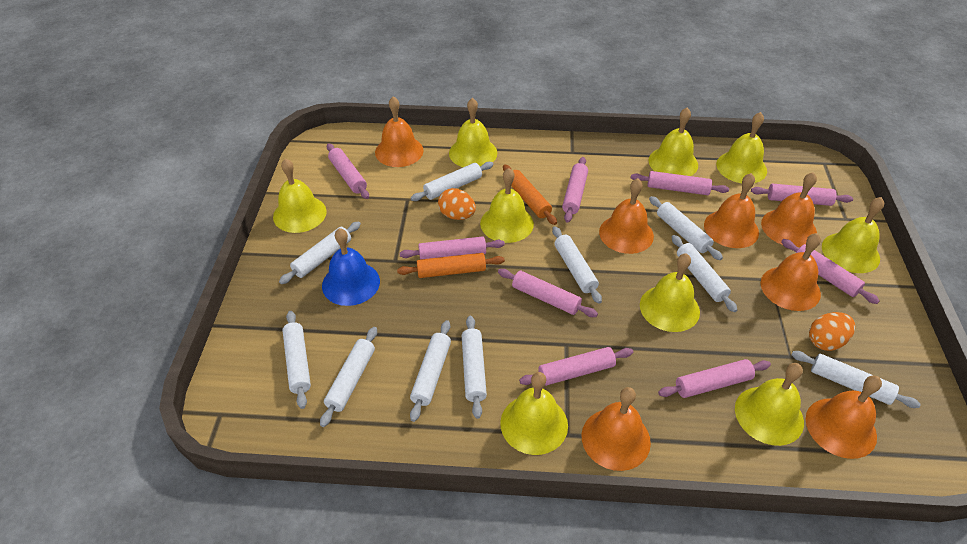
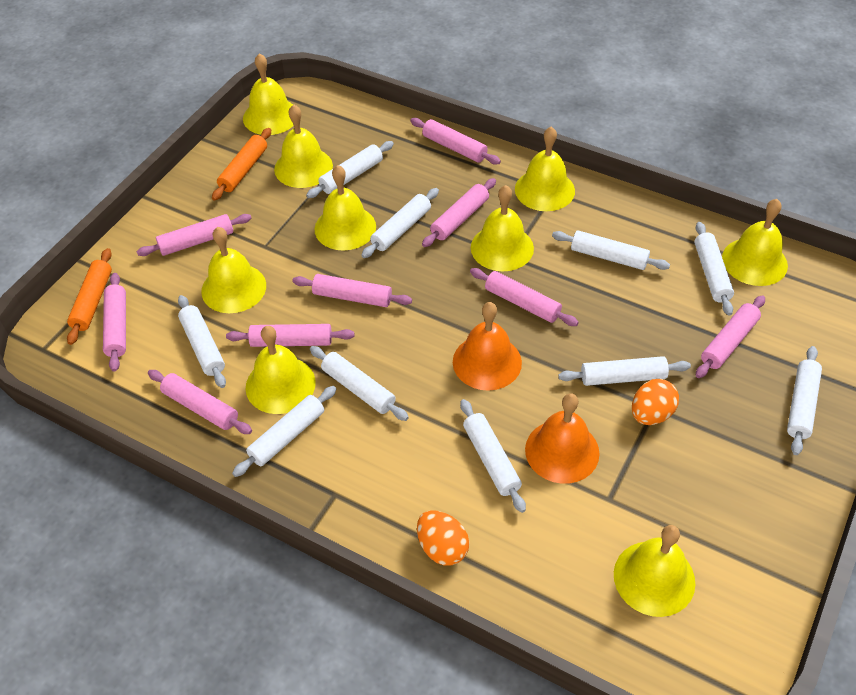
blue bell: 1 -> 0
orange bell: 7 -> 2

